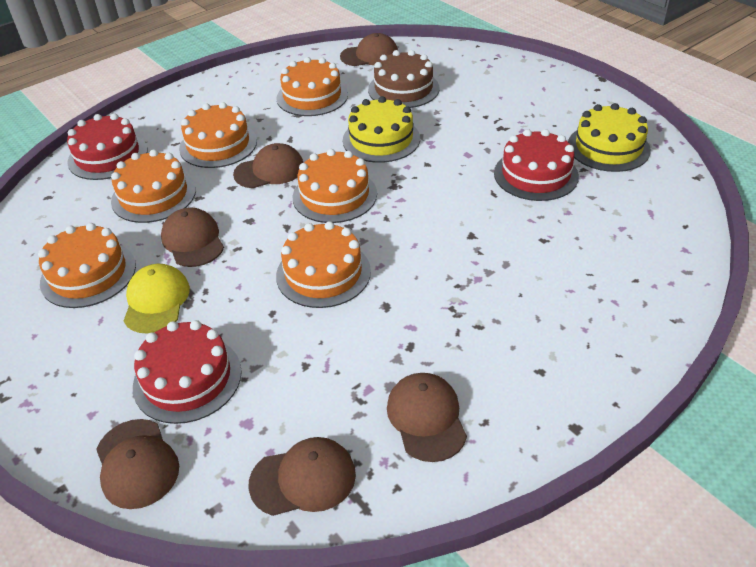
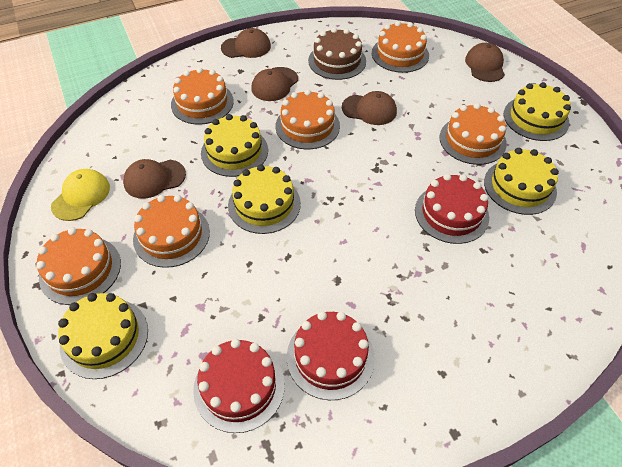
brown cap: 6 -> 5
yellow cake: 2 -> 5

